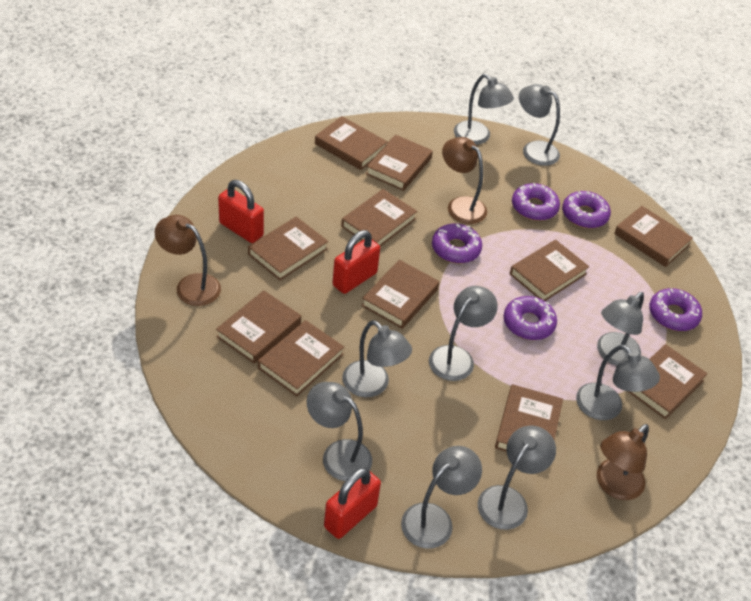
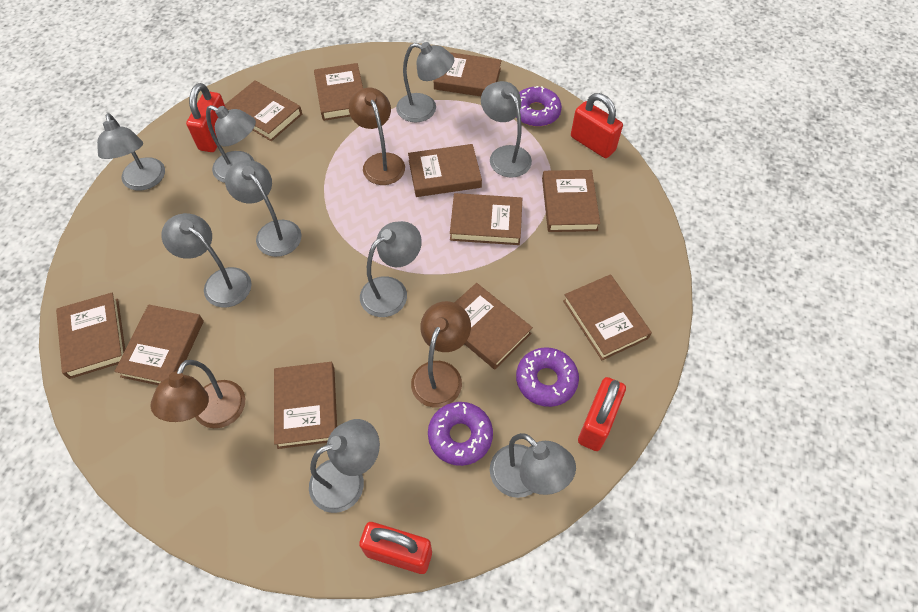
purple donut: 5 -> 3
red padlock: 3 -> 4

